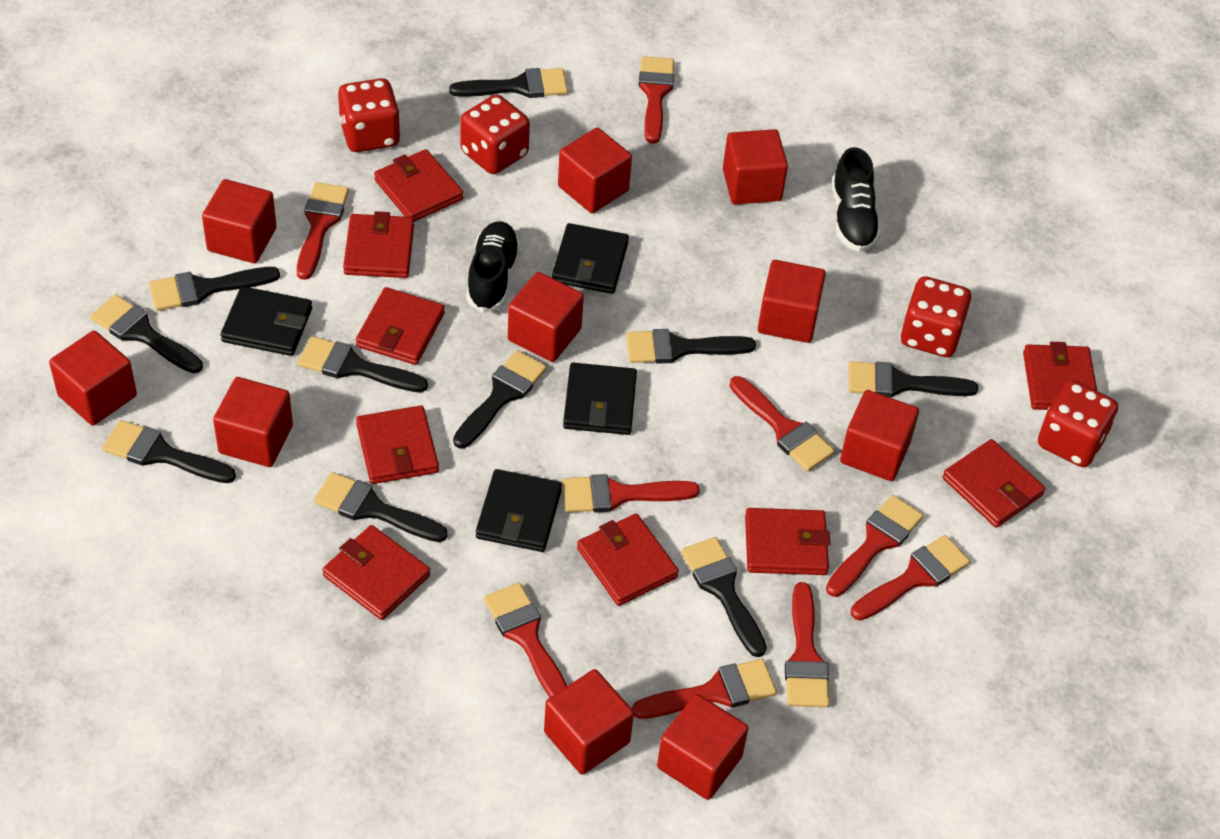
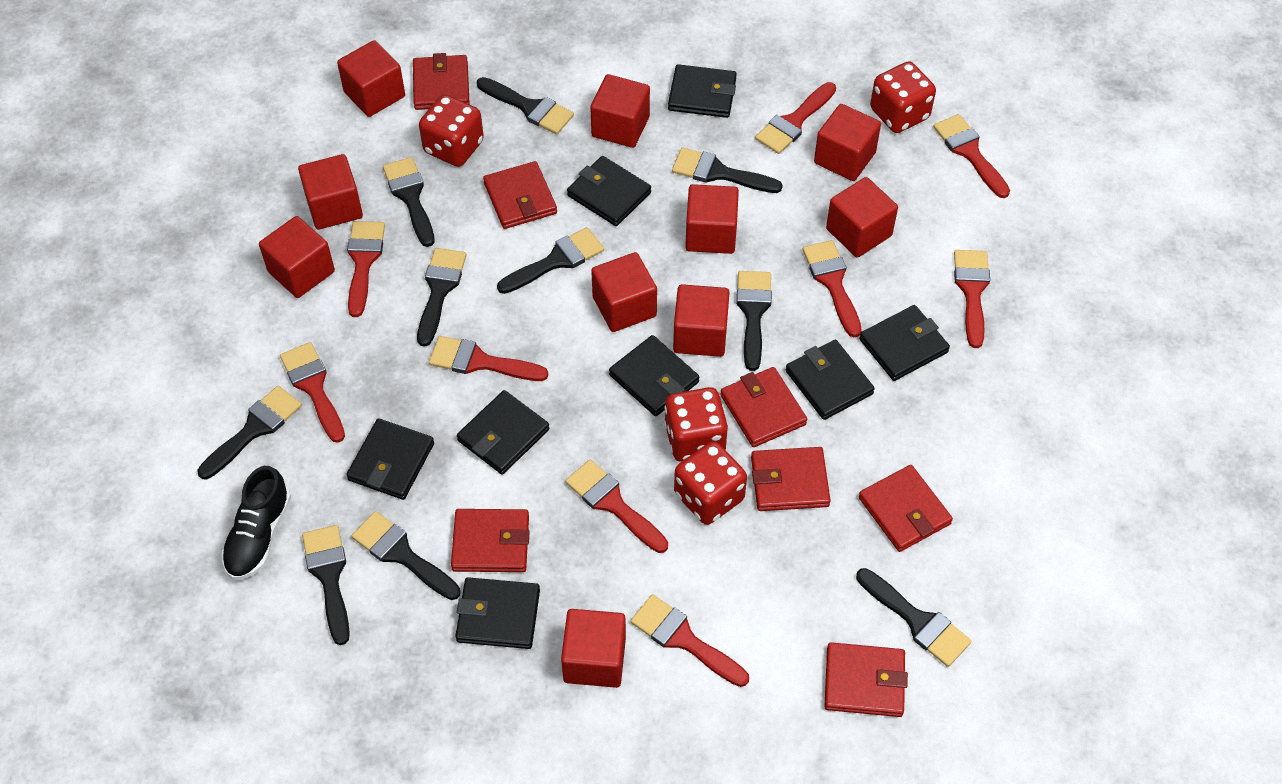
black shoe: 2 -> 1
black wallet: 4 -> 8
red wallet: 9 -> 7

